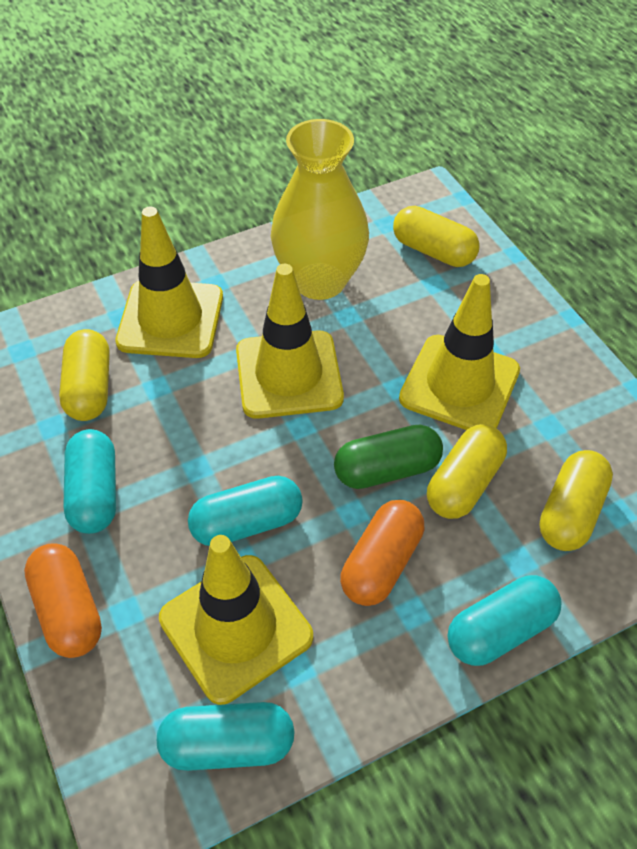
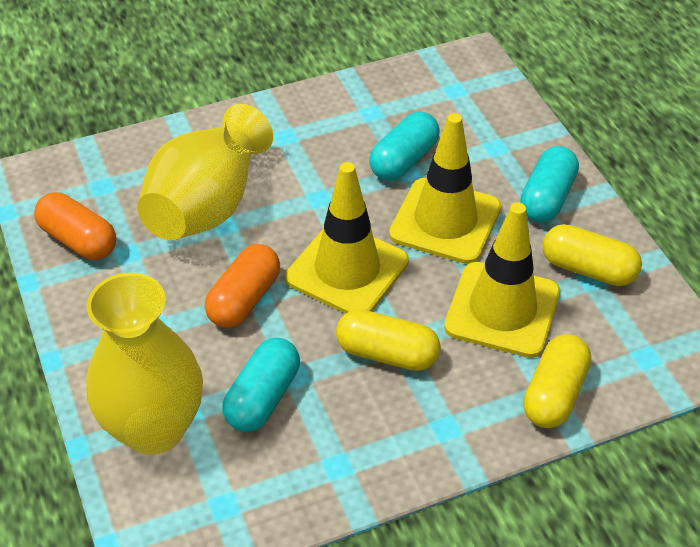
green capsule: 1 -> 0
turquoise capsule: 4 -> 3
yellow capsule: 4 -> 3
yellow traffic cone: 4 -> 3
yellow vase: 1 -> 2

